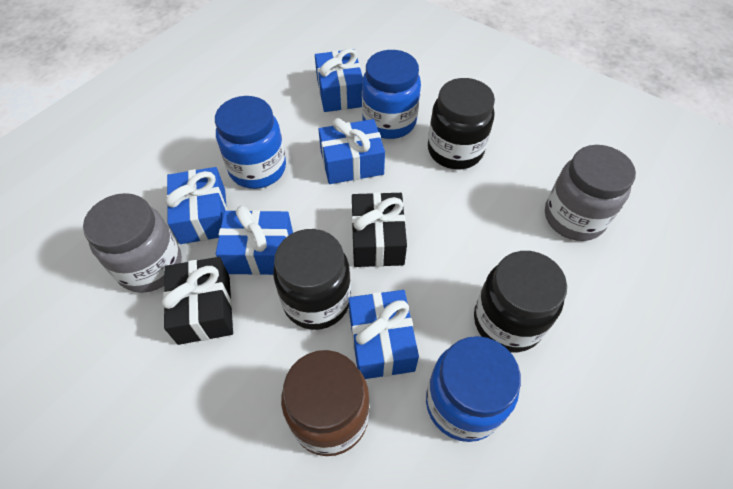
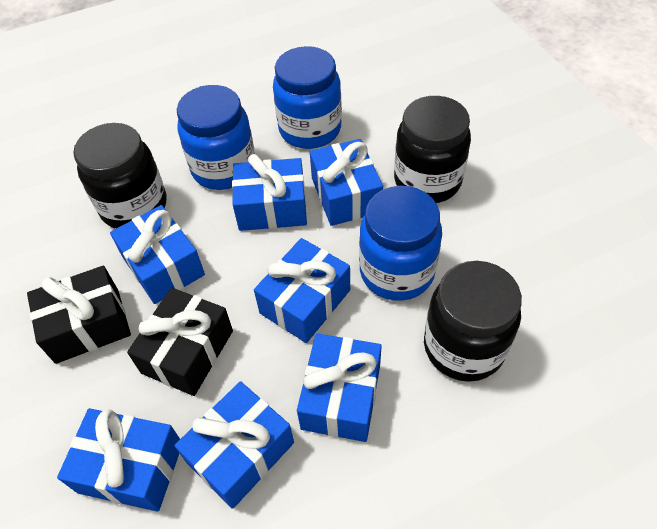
blue gift: 5 -> 7
brown jar: 1 -> 0
grey jar: 2 -> 0

